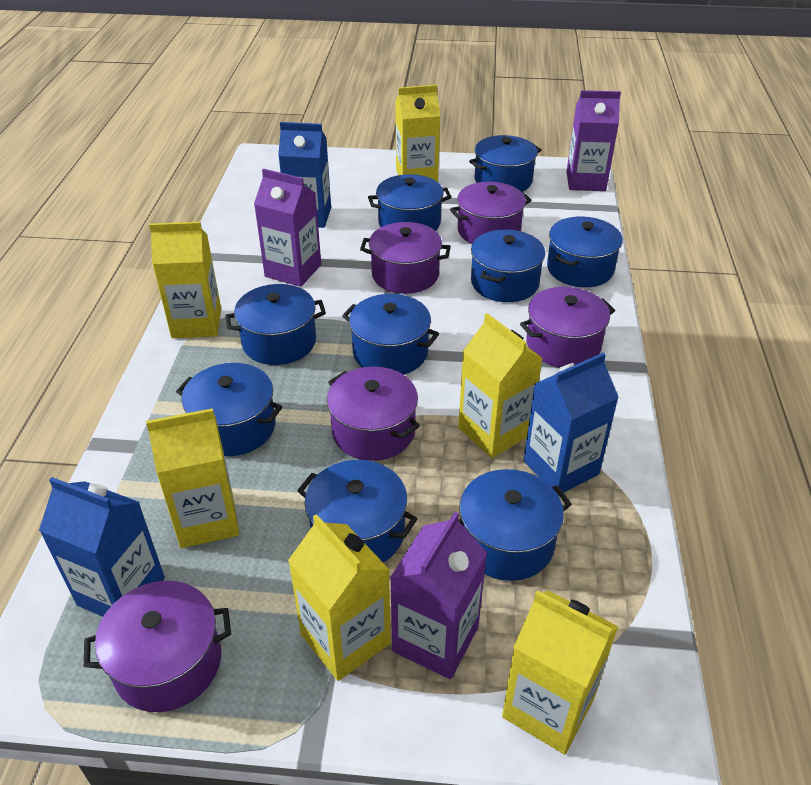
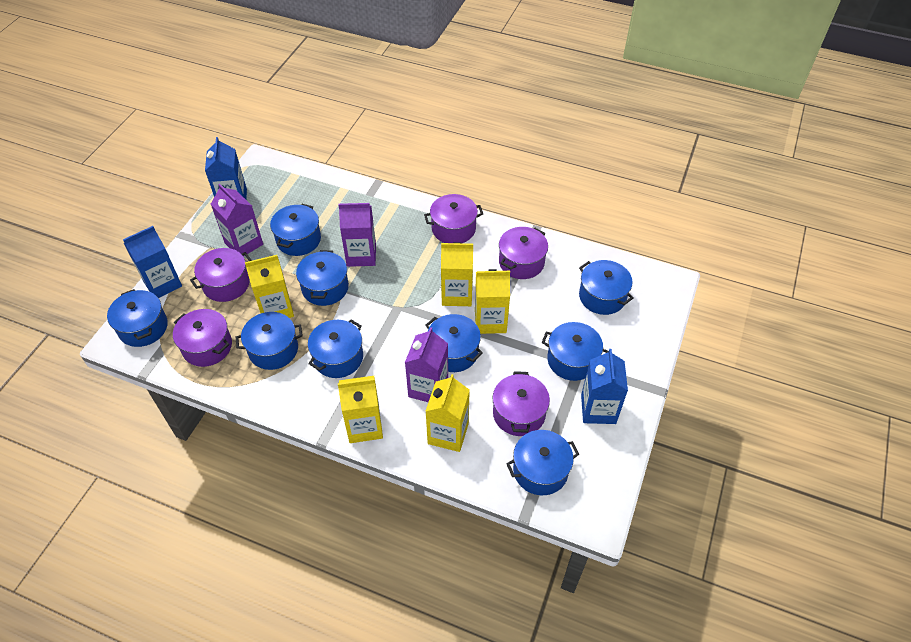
yellow carton: 6 -> 5

